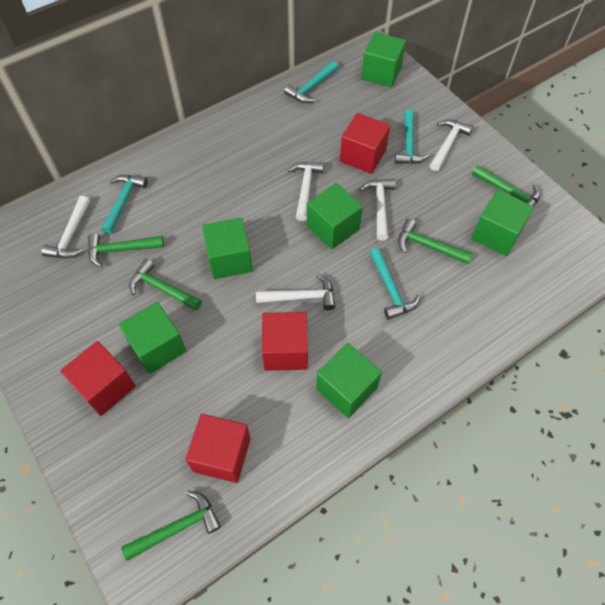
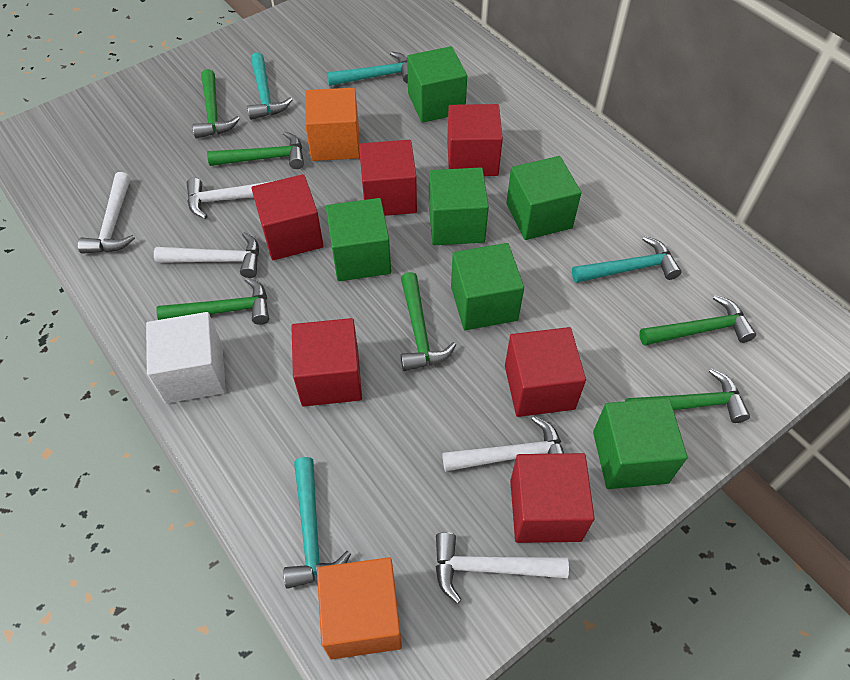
green hammer: 5 -> 6
orange cube: 0 -> 2
red cube: 4 -> 6
white cube: 0 -> 1

